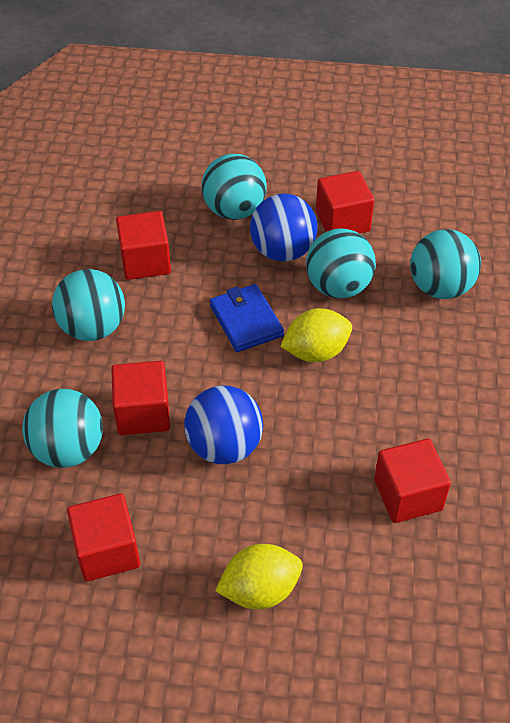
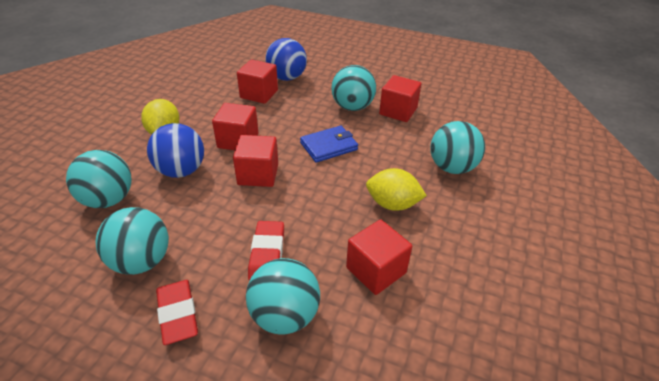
red eraser: 0 -> 2

